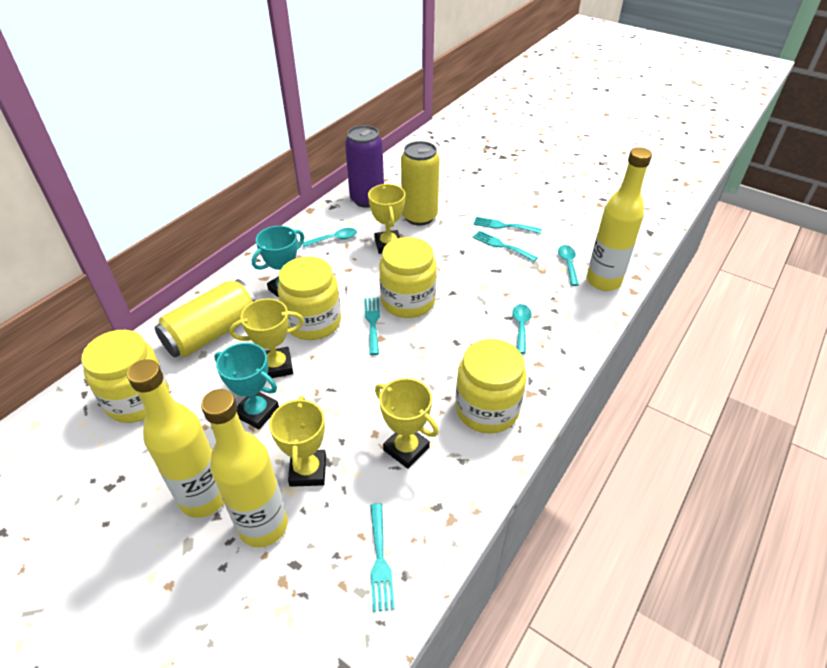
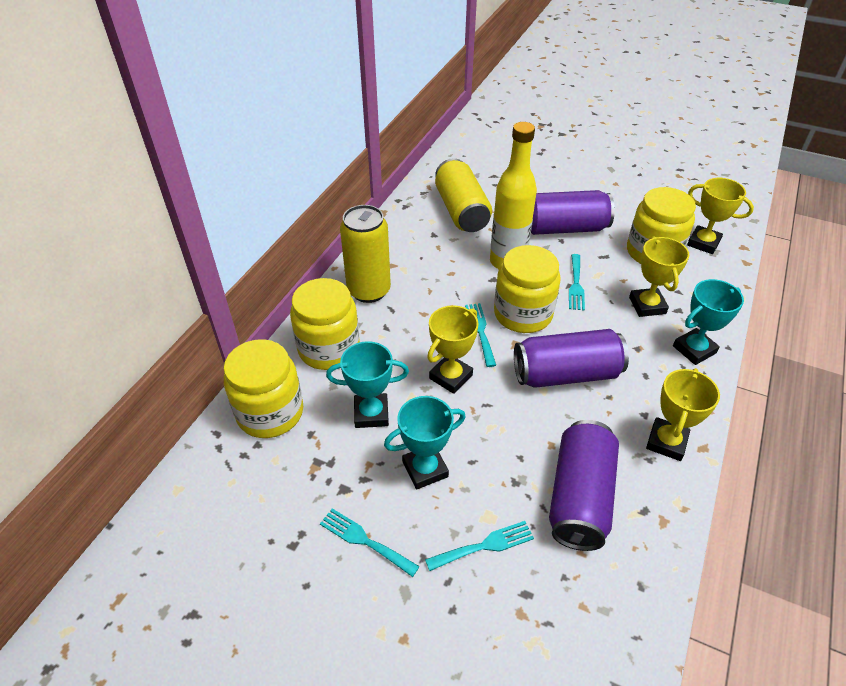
purple can: 1 -> 3
turquoise spoon: 3 -> 0
turquoise trophy: 2 -> 3
yellow bottle: 3 -> 1

